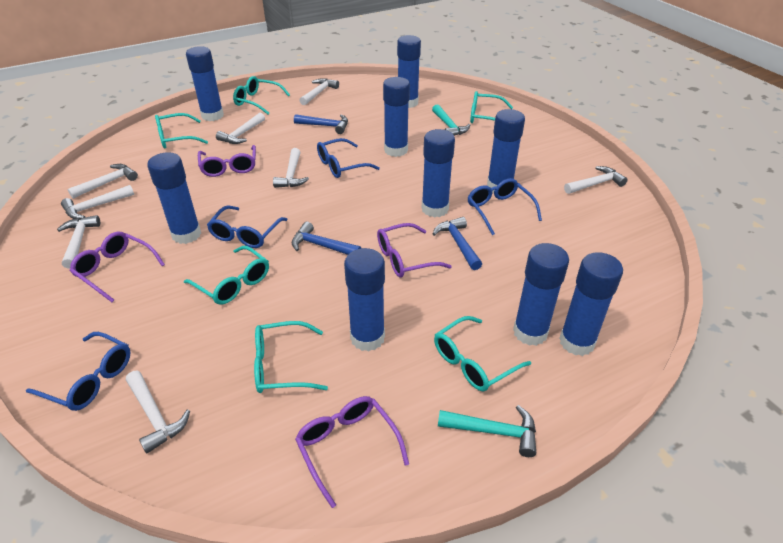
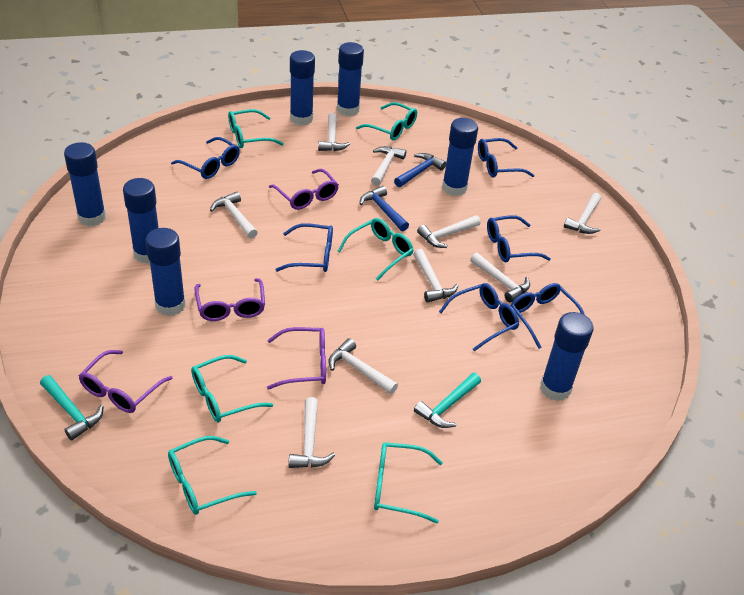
blue glasses: 4 -> 6
blue glue stick: 9 -> 7
blue hammer: 3 -> 2
white hammer: 8 -> 9

